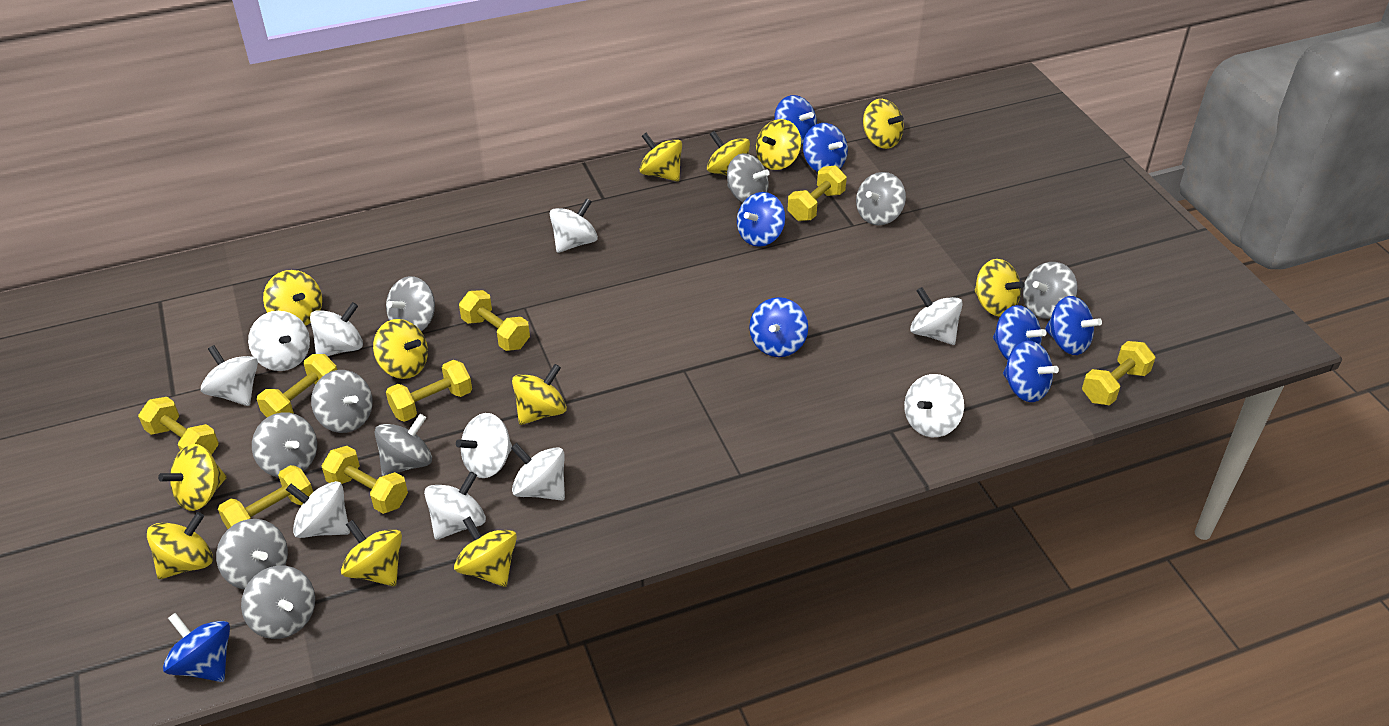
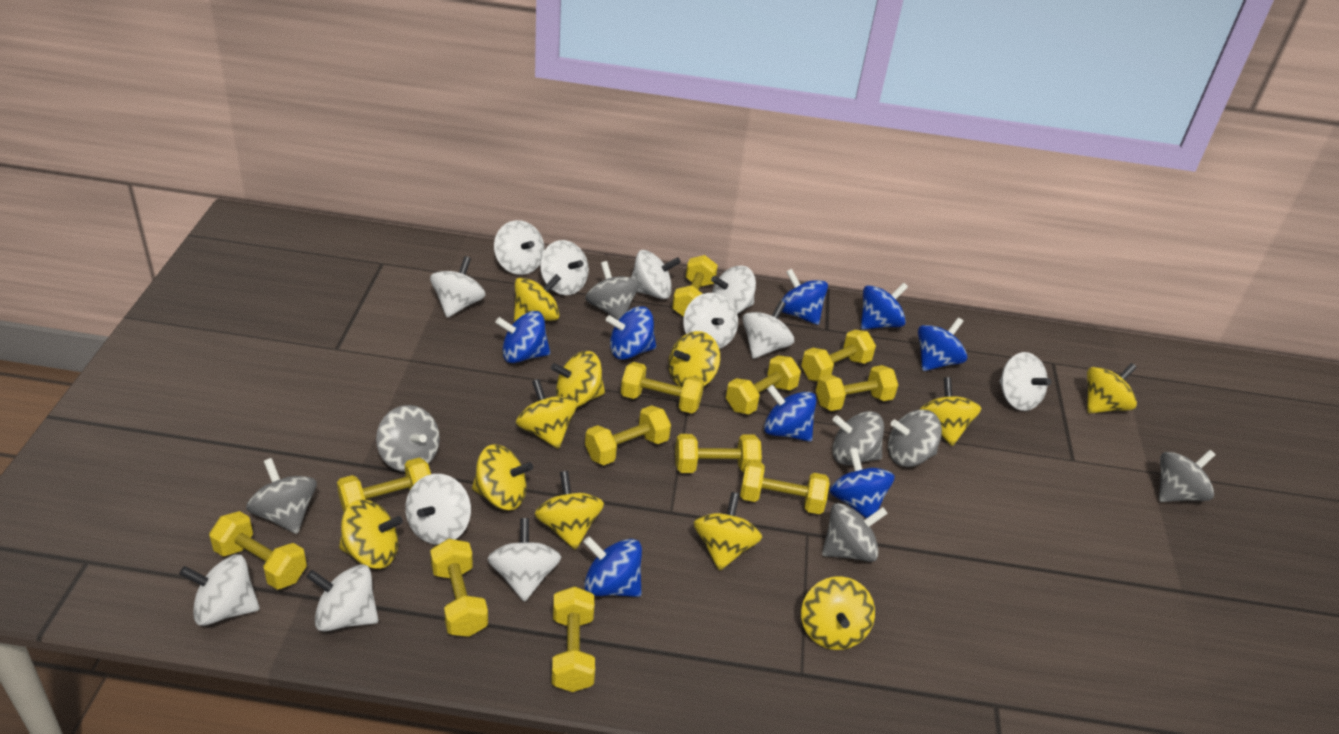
grey spinning top: 9 -> 7
white spinning top: 10 -> 12
yellow dumbbell: 8 -> 12
yellow spinning top: 12 -> 11

